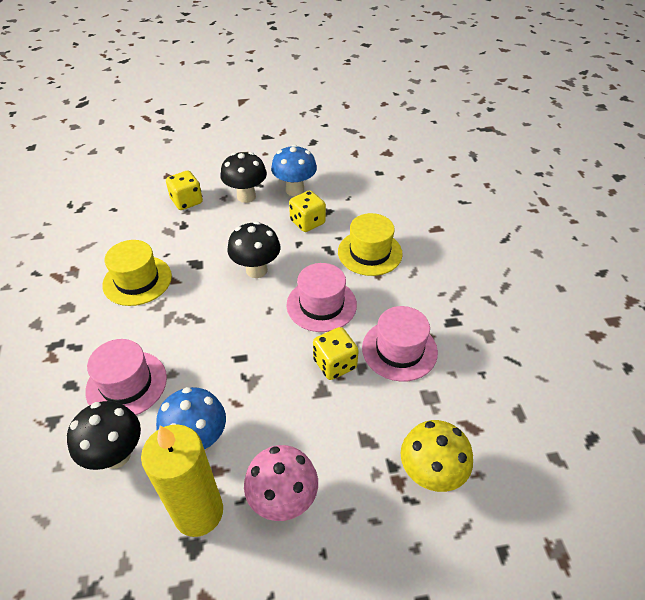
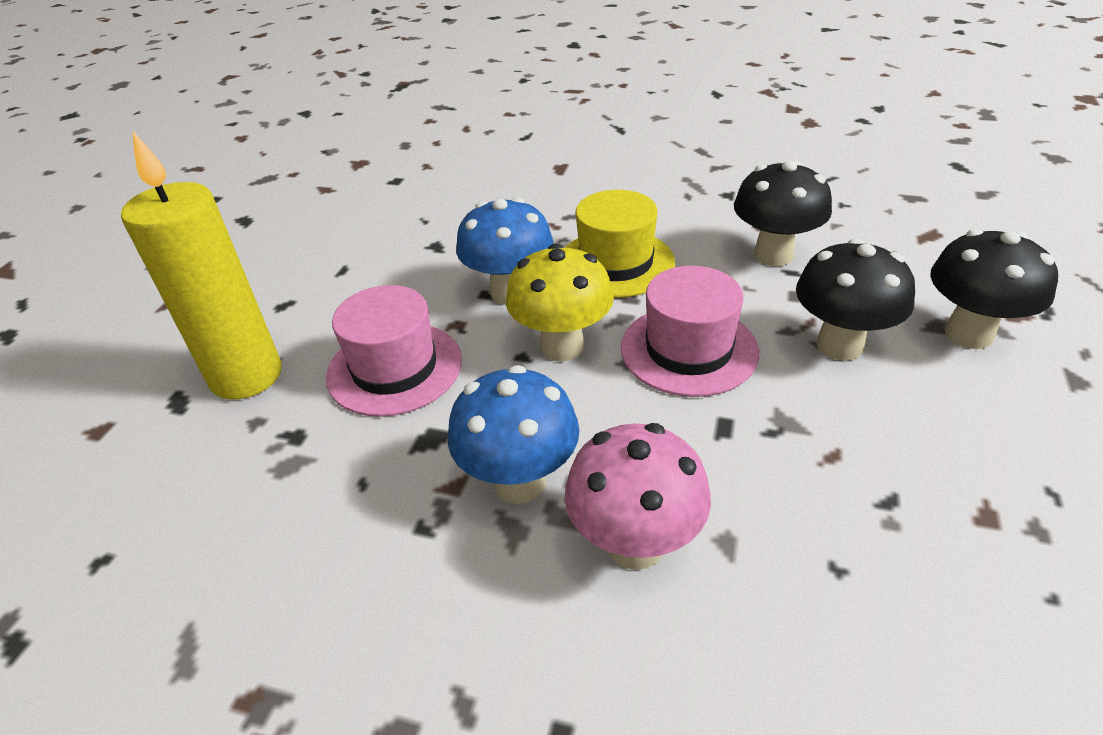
pink hat: 3 -> 2
yellow dice: 3 -> 0
yellow hat: 2 -> 1

